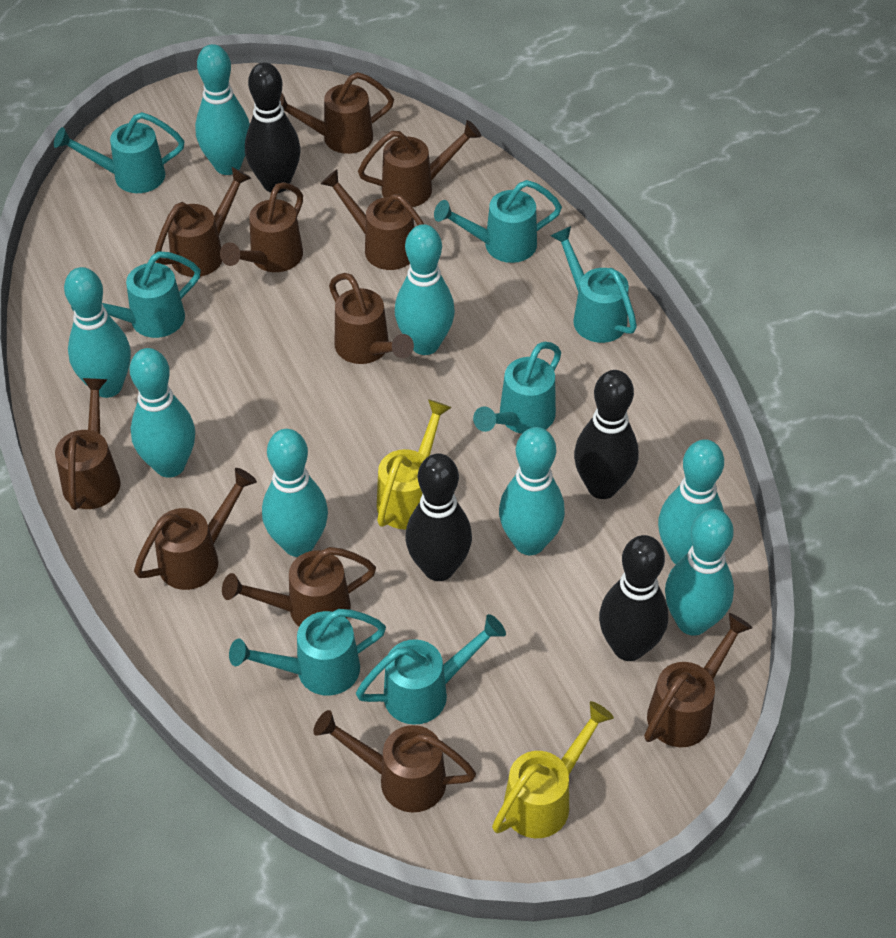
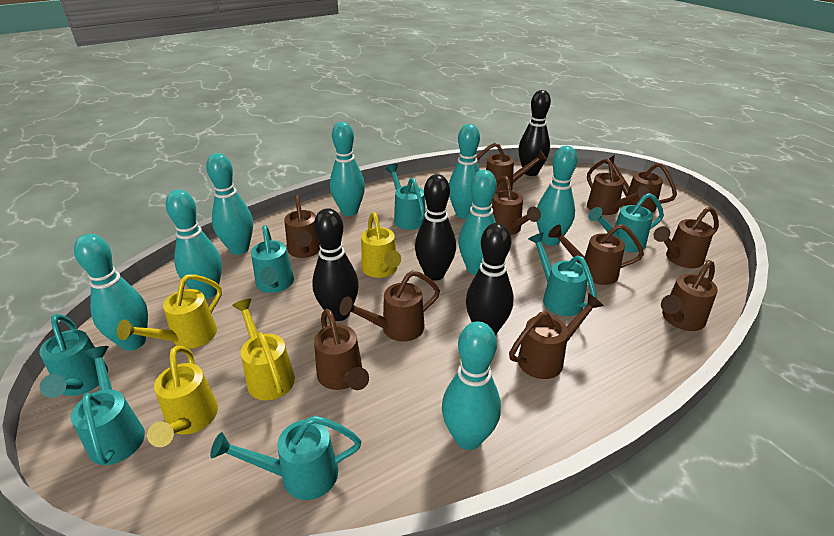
yellow watering can: 2 -> 4

